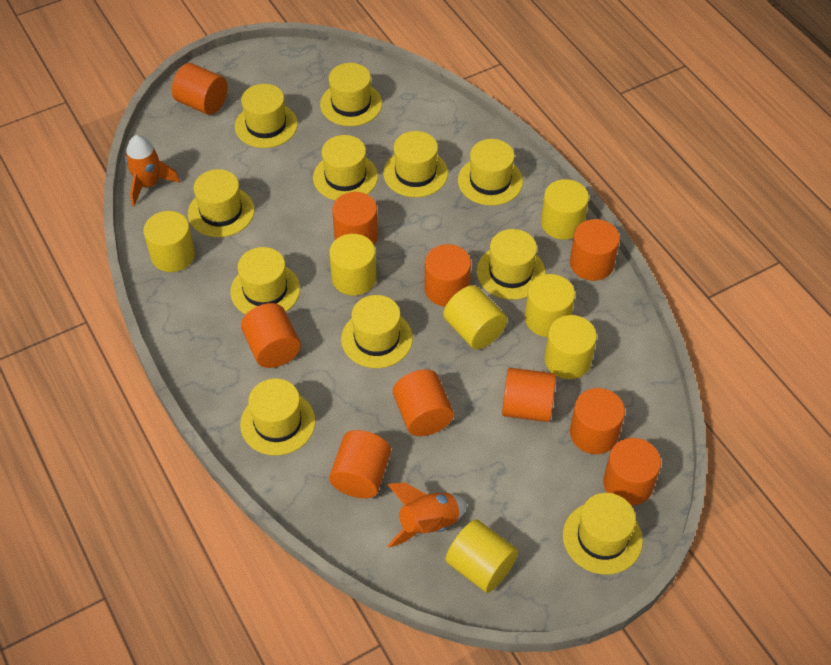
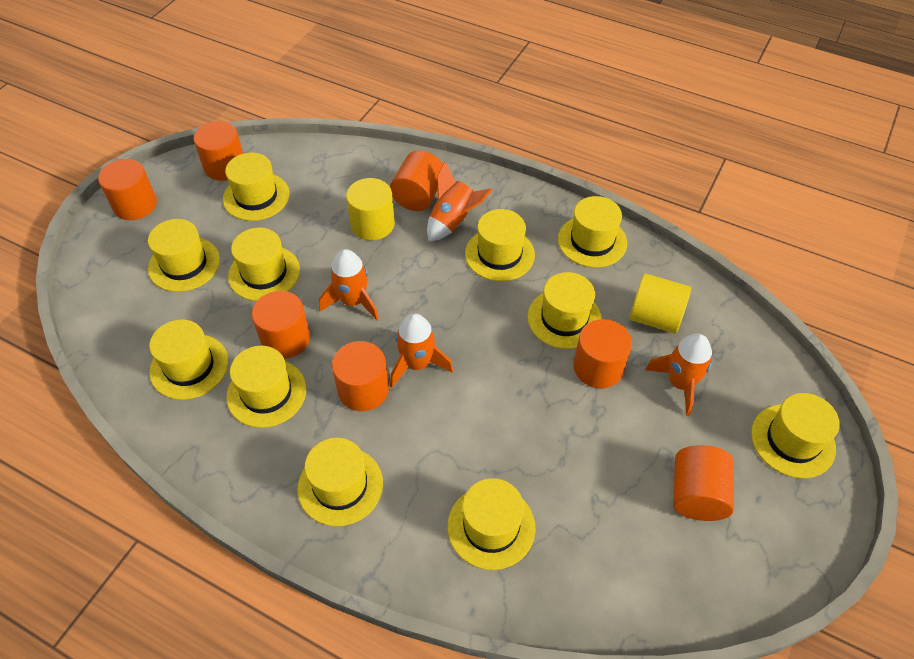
orange cylinder: 10 -> 7
orange rocket: 2 -> 4
yellow cylinder: 7 -> 2

